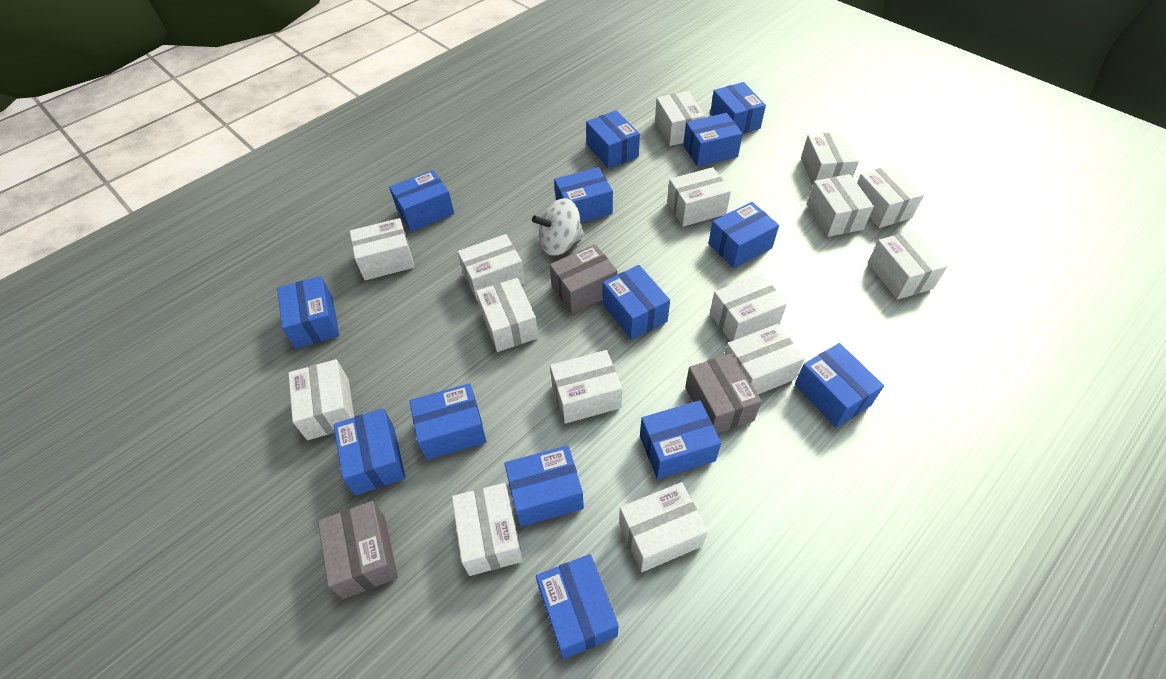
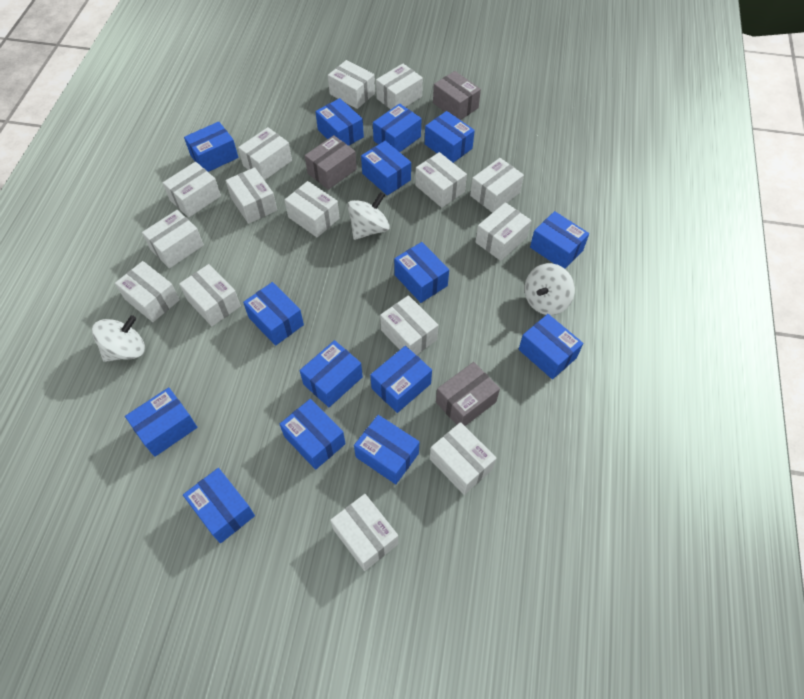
blue box: 14 -> 15
white spinning top: 1 -> 3

